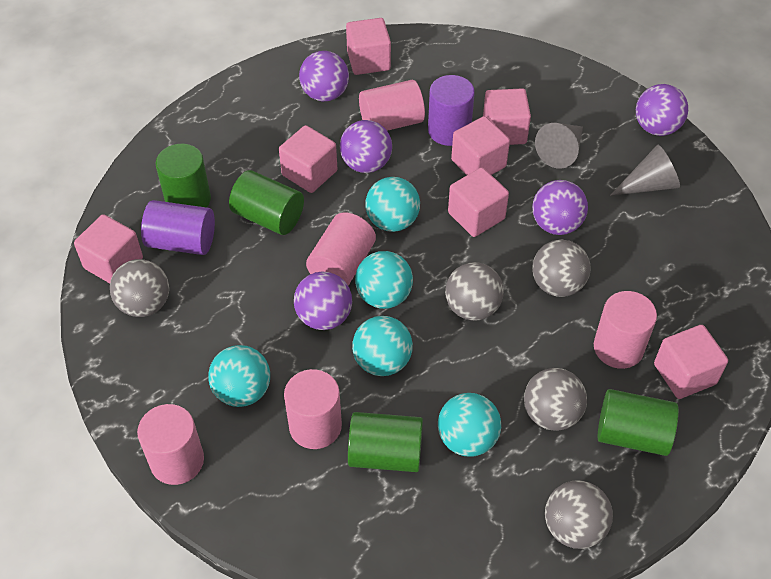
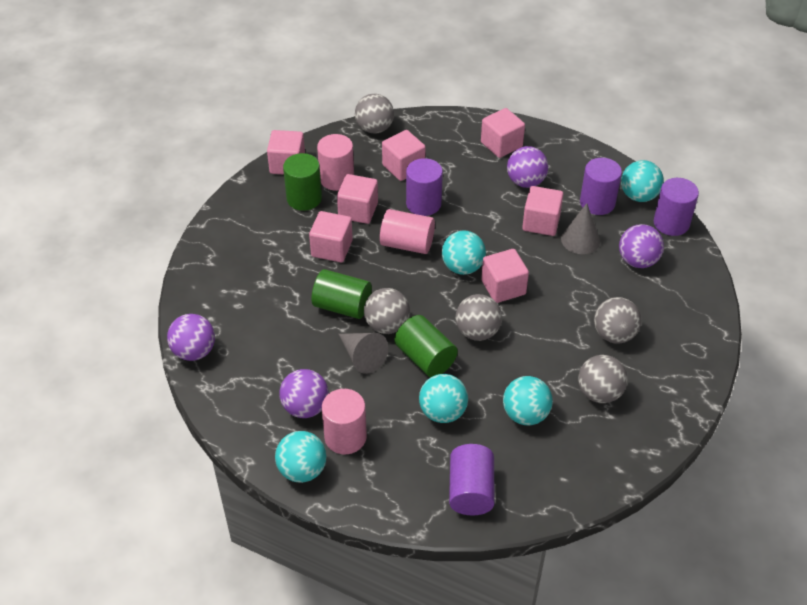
green cylinder: 4 -> 3
pink cylinder: 5 -> 3
purple ball: 5 -> 4
purple cylinder: 2 -> 4

